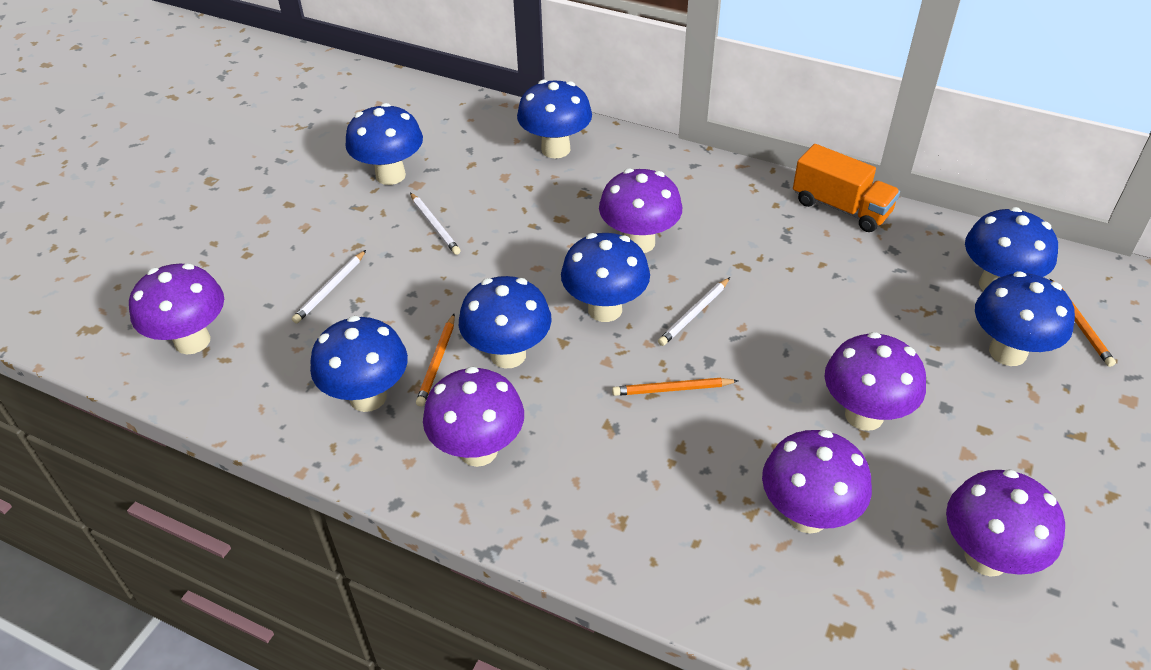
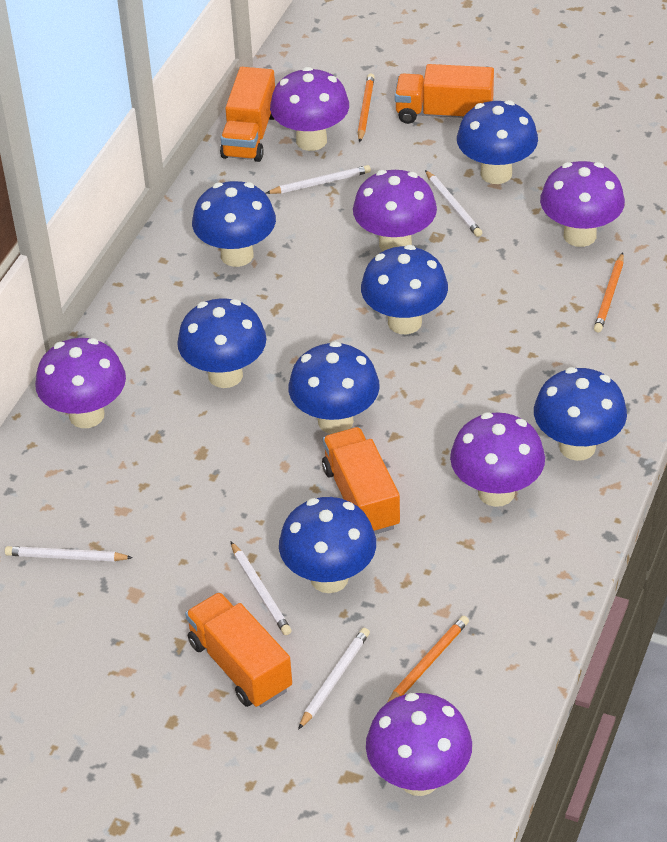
orange truck: 1 -> 4
white pencil: 3 -> 5

